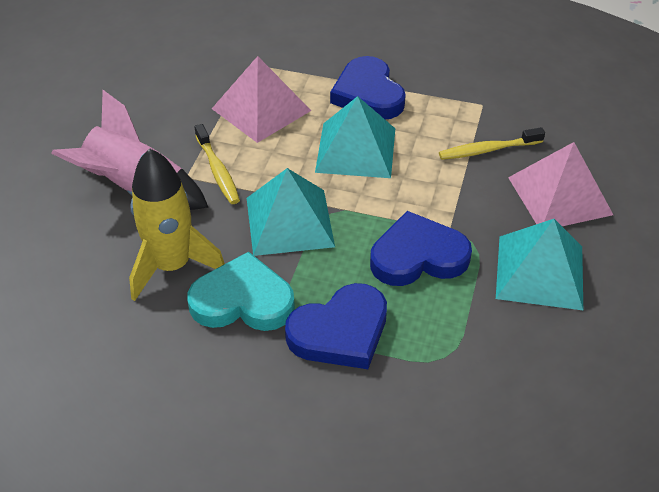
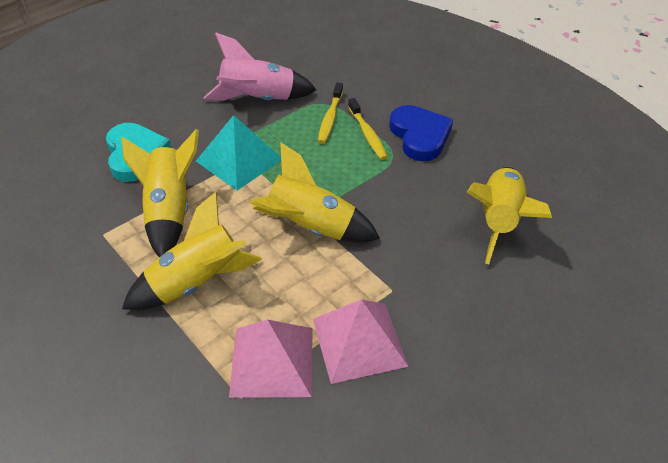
blue heart: 3 -> 1
turquoise pyramid: 3 -> 1
yellow rocket: 1 -> 4

